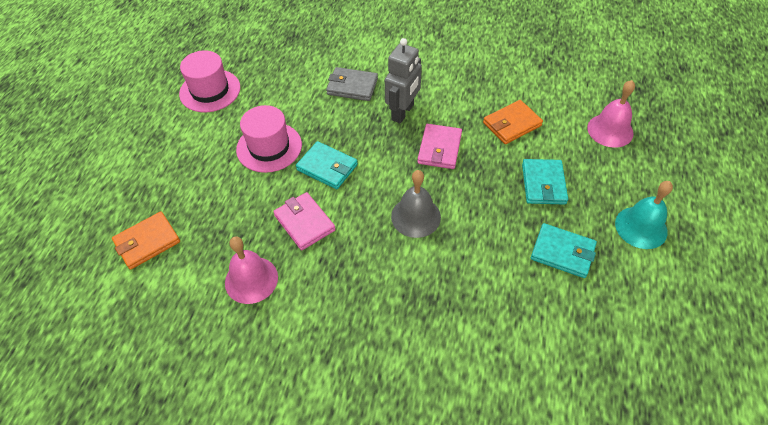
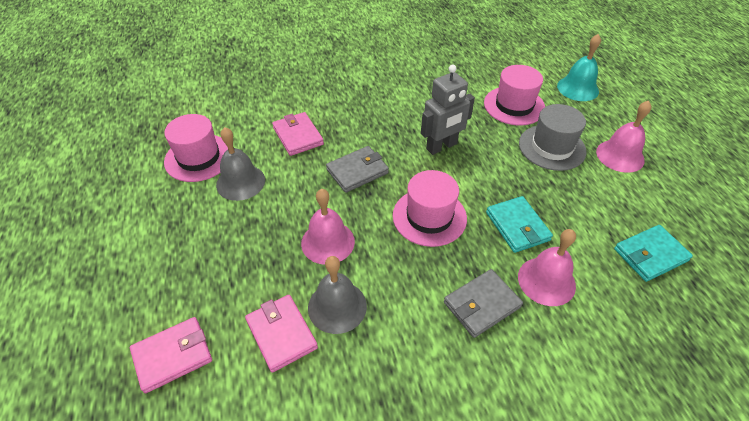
grey bell: 1 -> 2
grey hat: 0 -> 1
grey wallet: 1 -> 2
orange wallet: 2 -> 0
pink bell: 2 -> 3
pink hat: 2 -> 3
pink wallet: 2 -> 3
turquoise wallet: 3 -> 2

